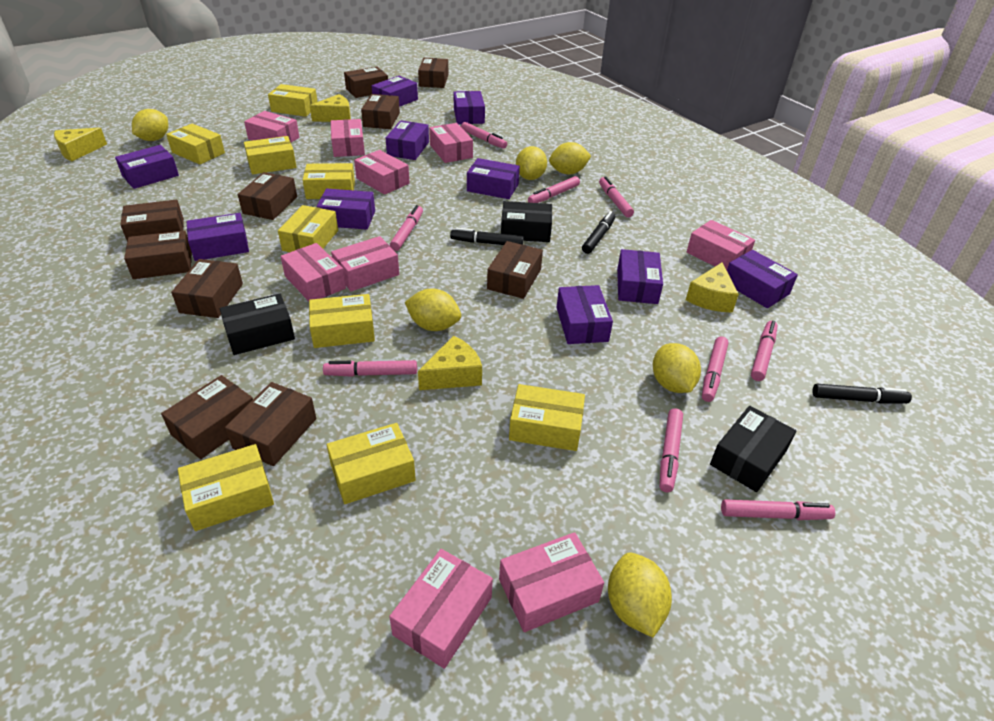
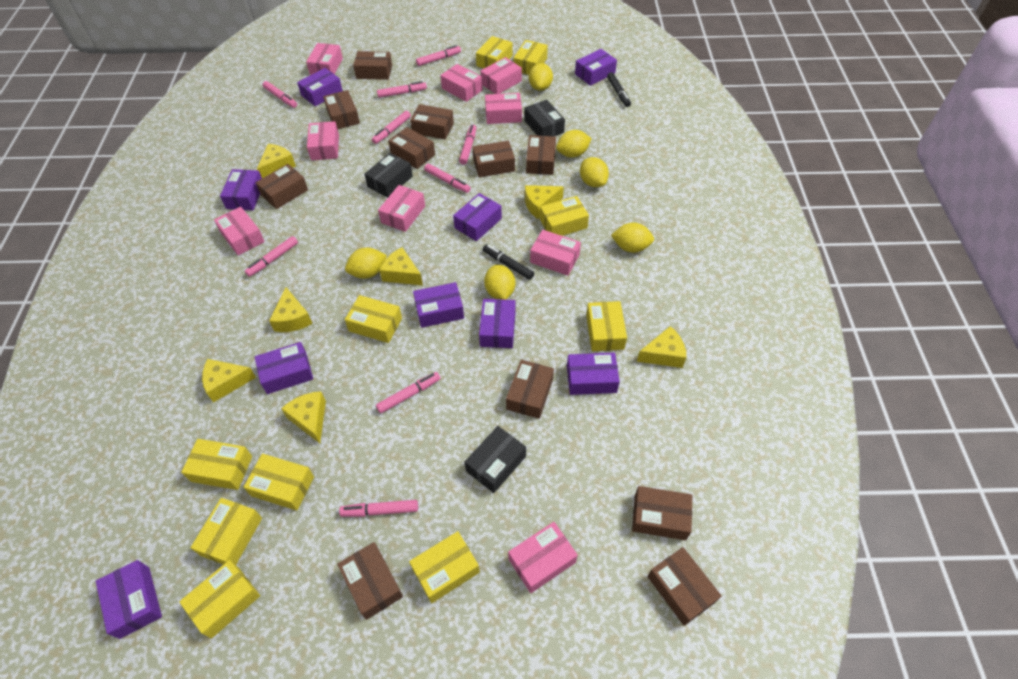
black marker: 3 -> 2
brown box: 10 -> 11
purple box: 10 -> 9
yellow box: 9 -> 10
yellow cheese: 4 -> 7

